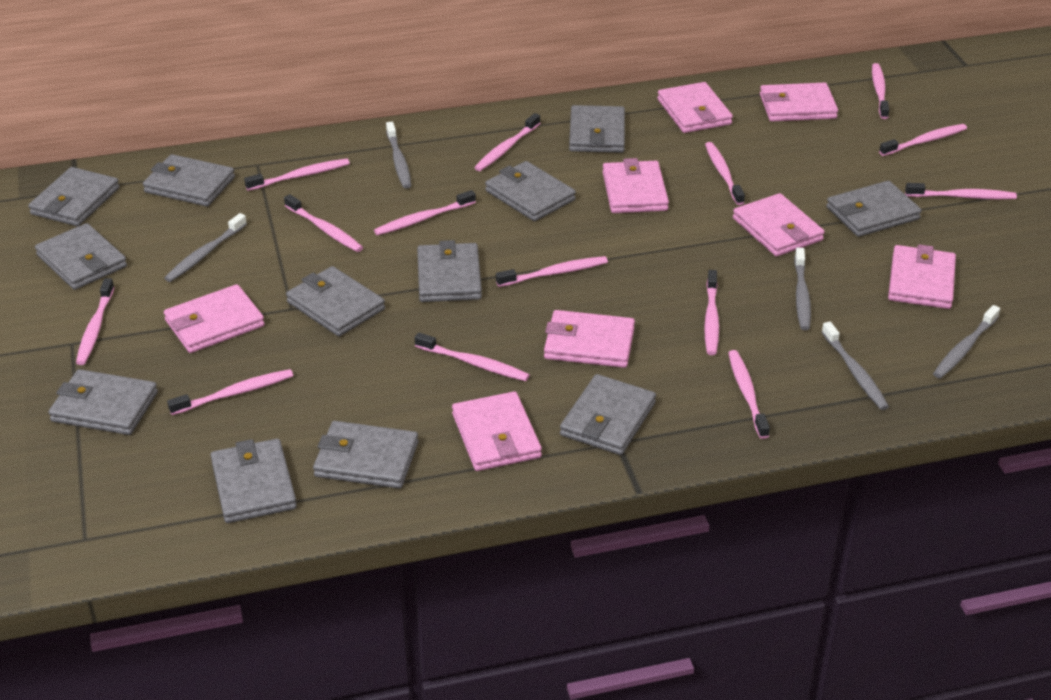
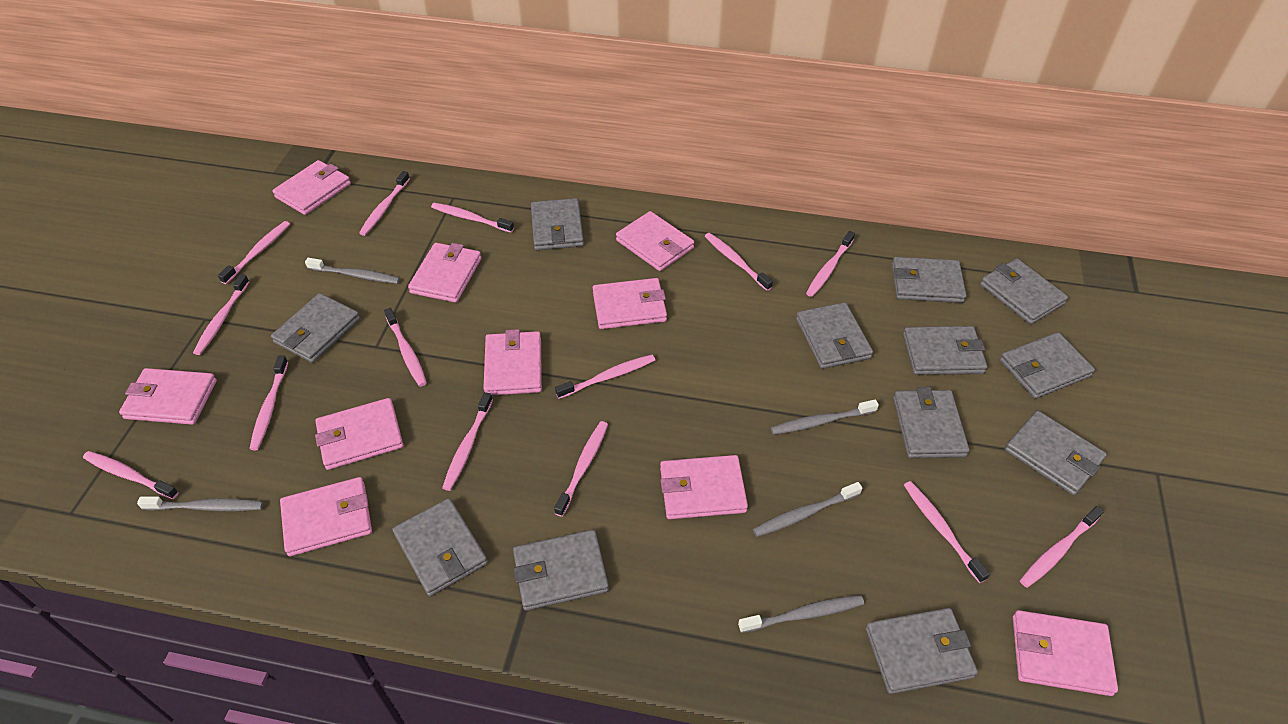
pink wallet: 8 -> 10

